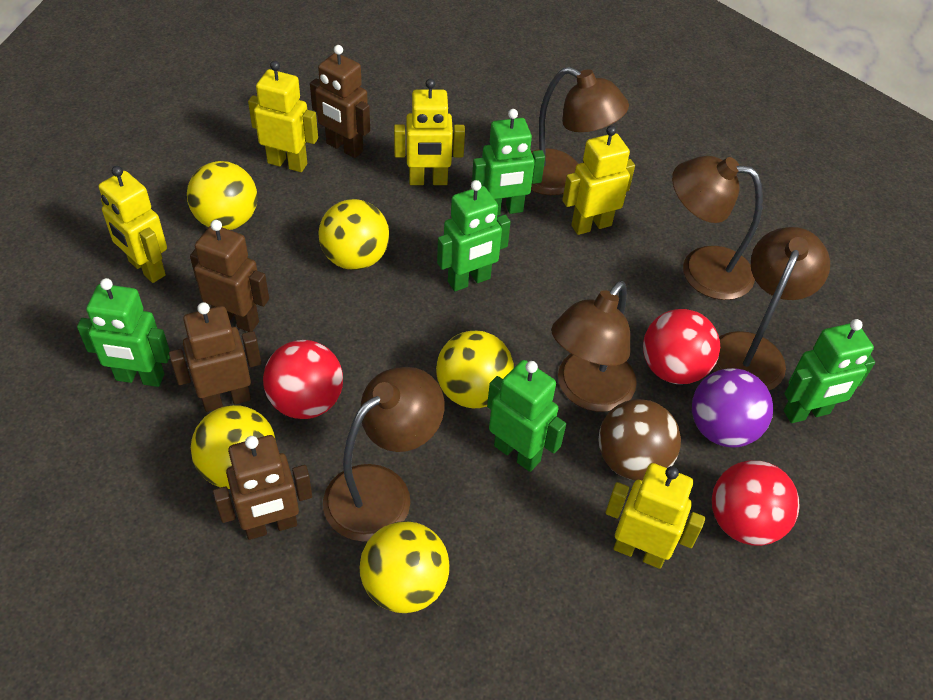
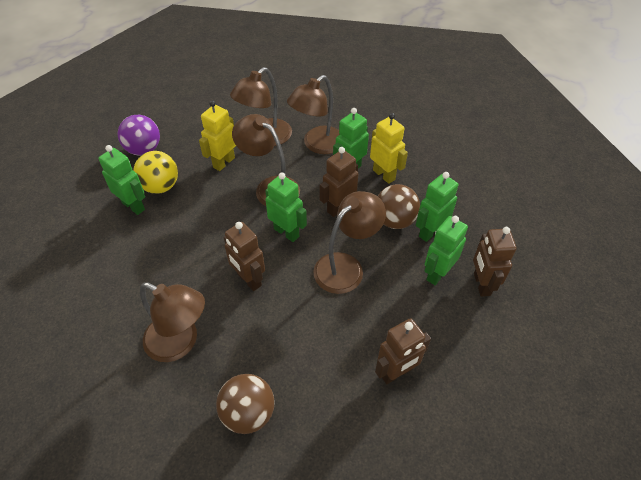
brown ball: 1 -> 2
red ball: 3 -> 0
yellow ball: 5 -> 1
yellow robot: 5 -> 2

